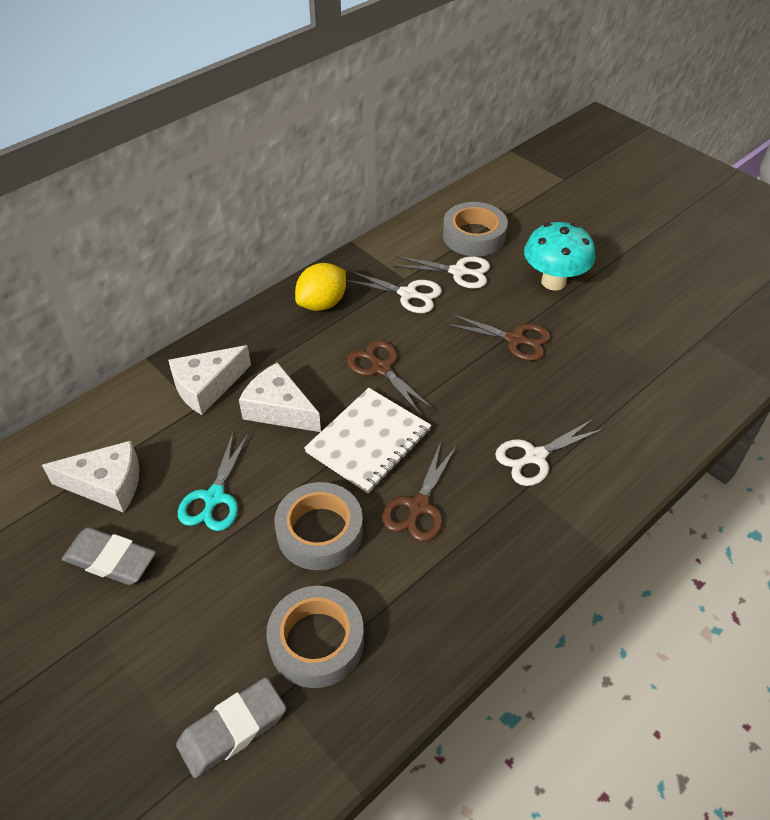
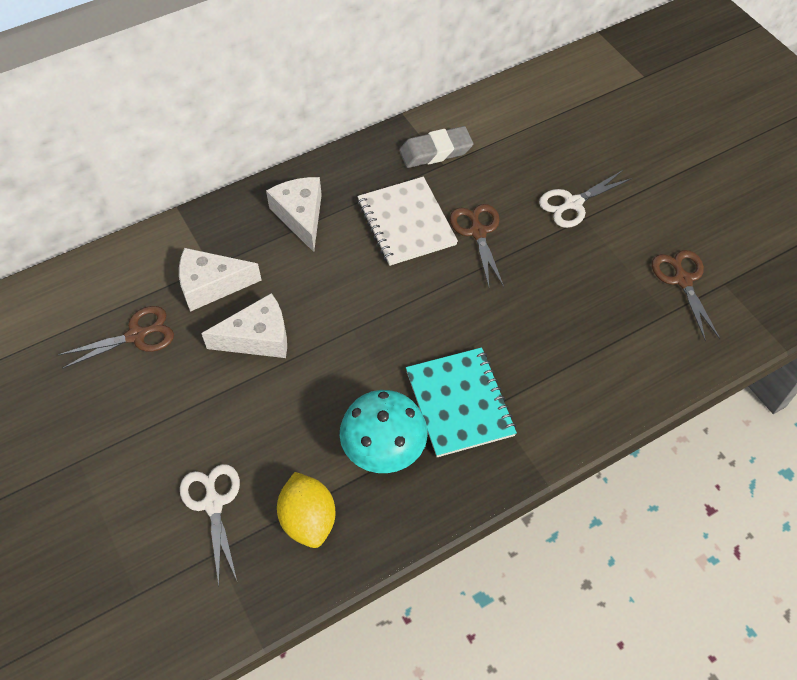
grey eraser: 2 -> 1
grey tape: 3 -> 0
turquoise notebook: 0 -> 1
turquoise scissors: 1 -> 0
white scissors: 3 -> 2

